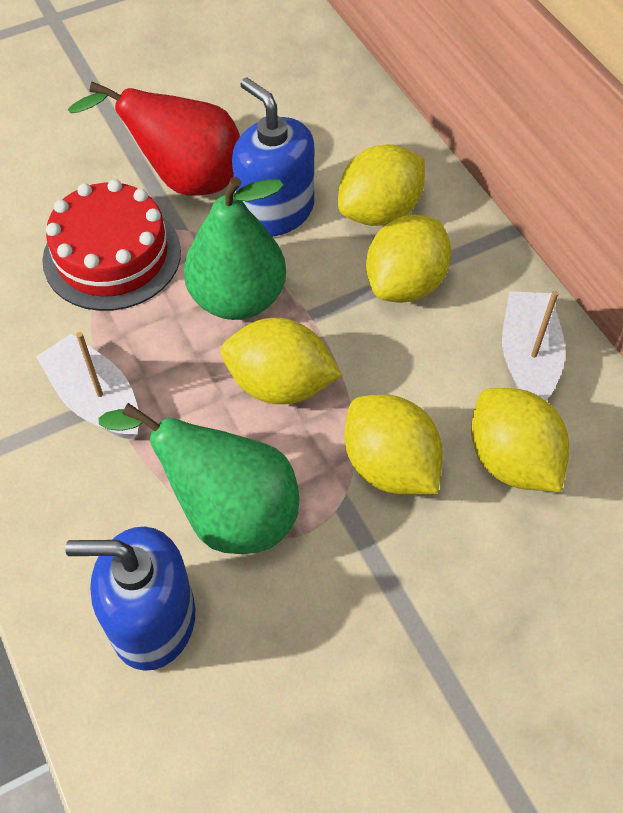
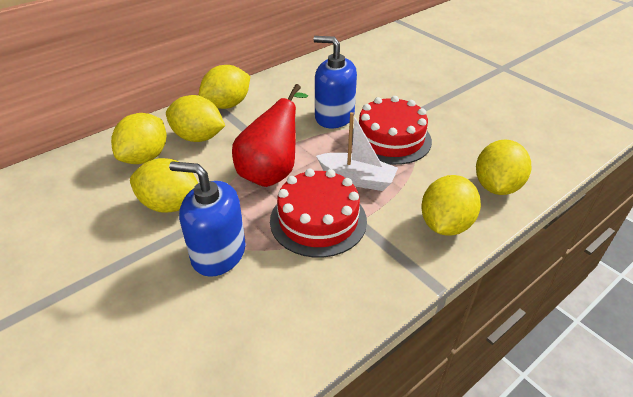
green pear: 2 -> 0
red cake: 1 -> 2
white boat: 2 -> 1
yellow lemon: 5 -> 6

